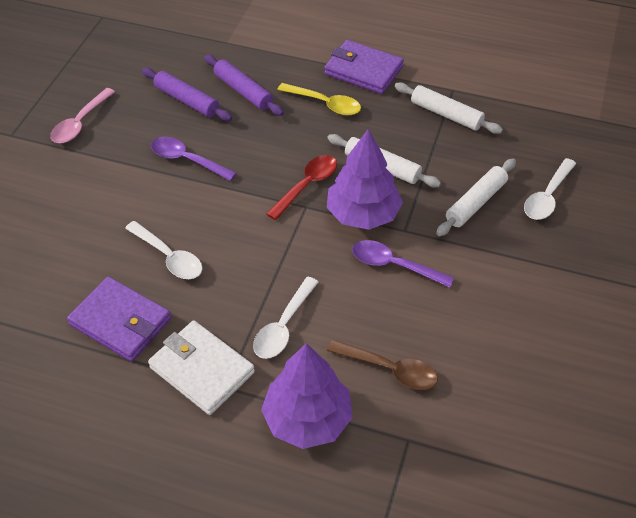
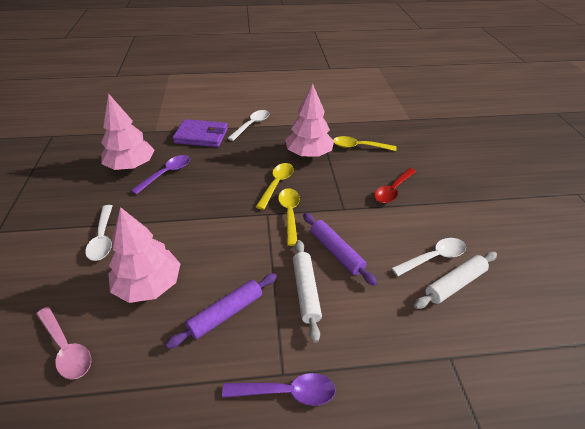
brown spoon: 1 -> 0
pink tree: 0 -> 3
purple tree: 2 -> 0
purple wallet: 2 -> 1
white rolling pin: 3 -> 2
white wallet: 1 -> 0
yellow spoon: 1 -> 3

